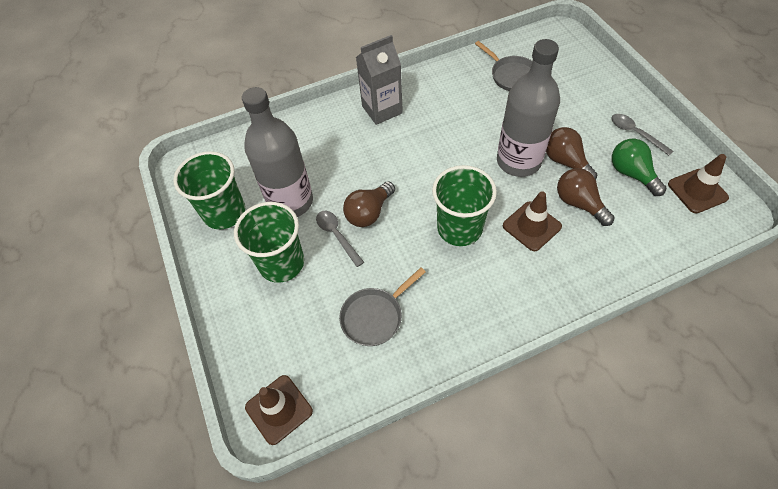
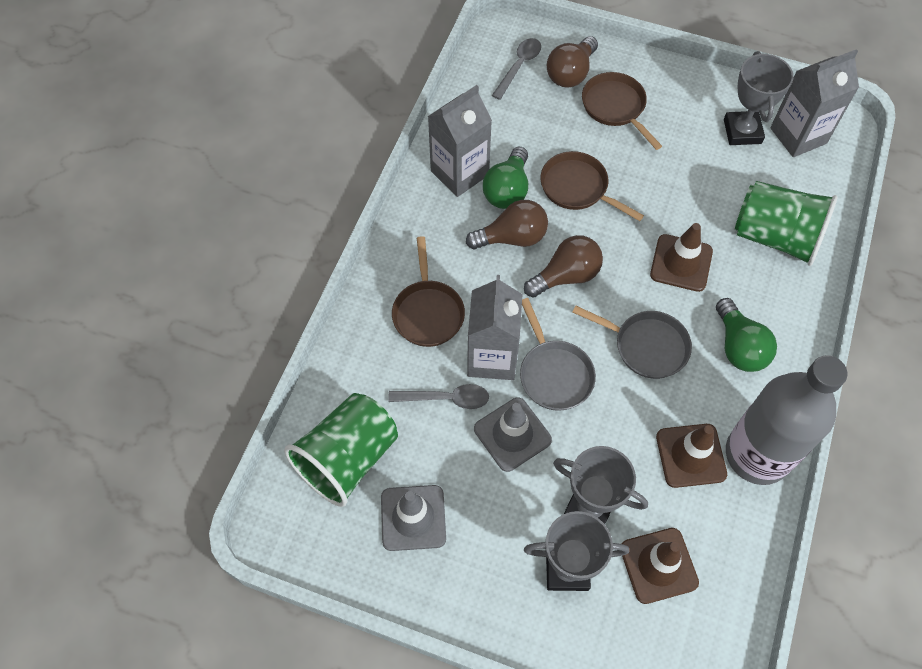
brown pan: 0 -> 3
green cup: 3 -> 2
green light bulb: 1 -> 2
grey bottle: 2 -> 1
grey carton: 1 -> 3
grey traffic cone: 0 -> 2
grey trophy: 0 -> 3

